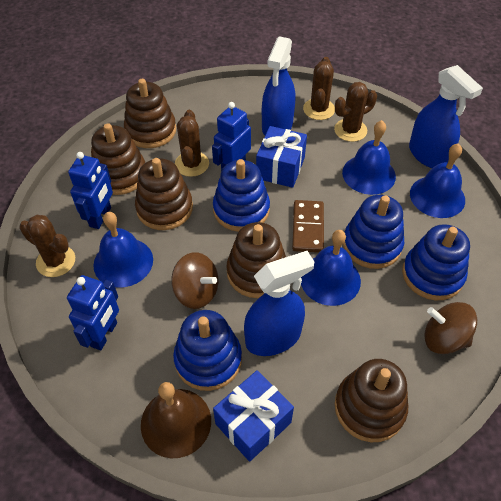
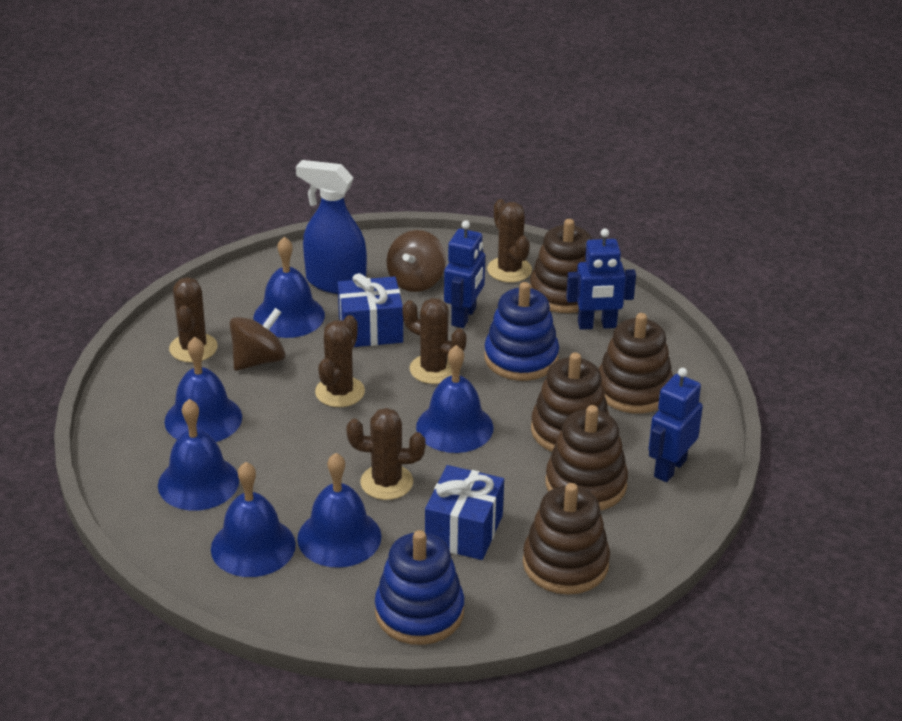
blue bell: 4 -> 6
blue spray bottle: 3 -> 1
blue stacking toy: 4 -> 2
brown bell: 1 -> 0
brown cactus: 4 -> 5
brown domino: 1 -> 0

